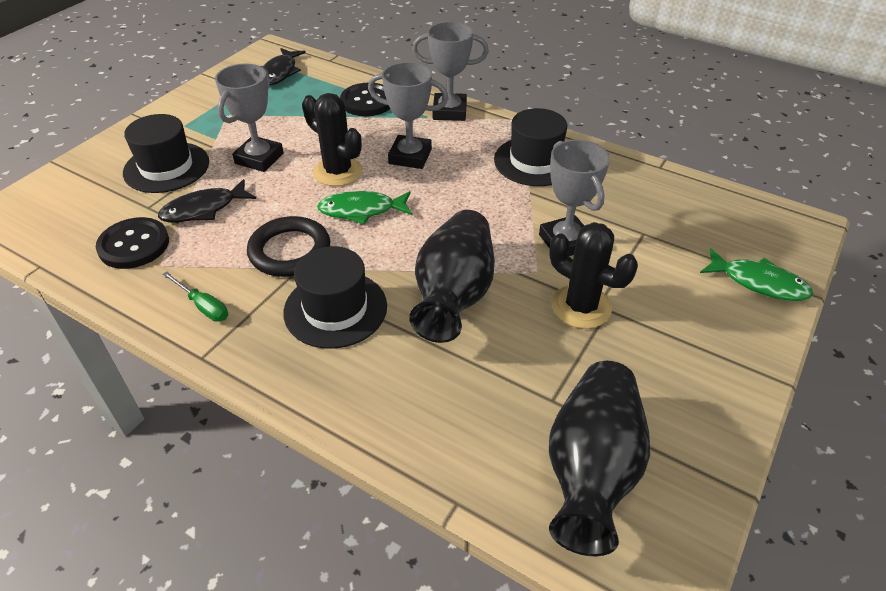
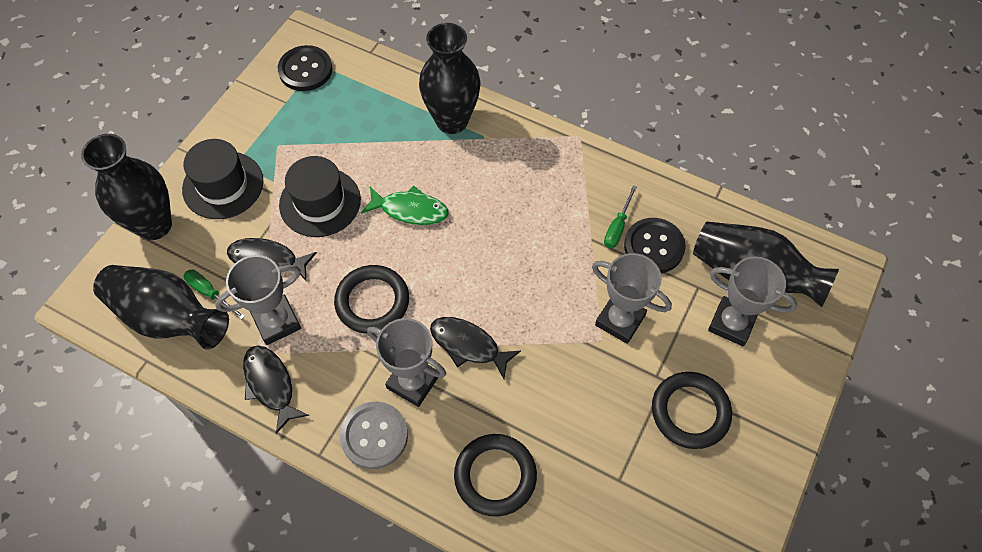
black cactus: 2 -> 0
black fish: 2 -> 3
black hat: 3 -> 2
black ring: 1 -> 3
black vase: 2 -> 4
green fish: 2 -> 1
green screwdriver: 1 -> 2
grey button: 0 -> 1

